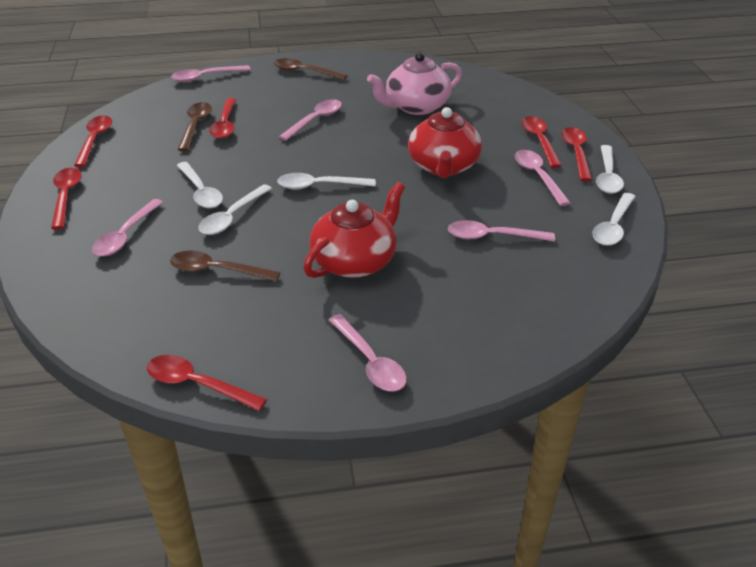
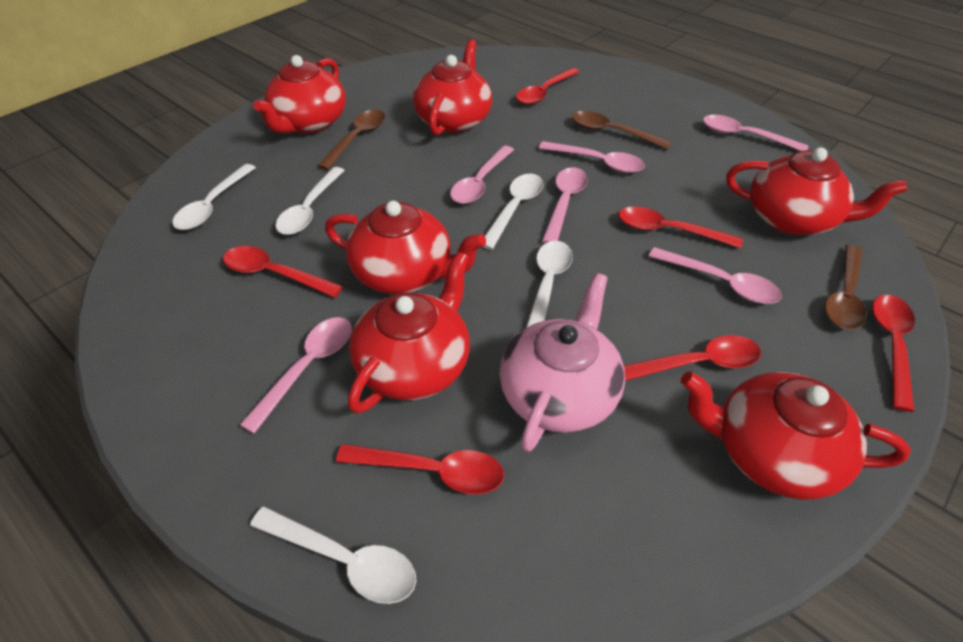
red teapot: 2 -> 6

